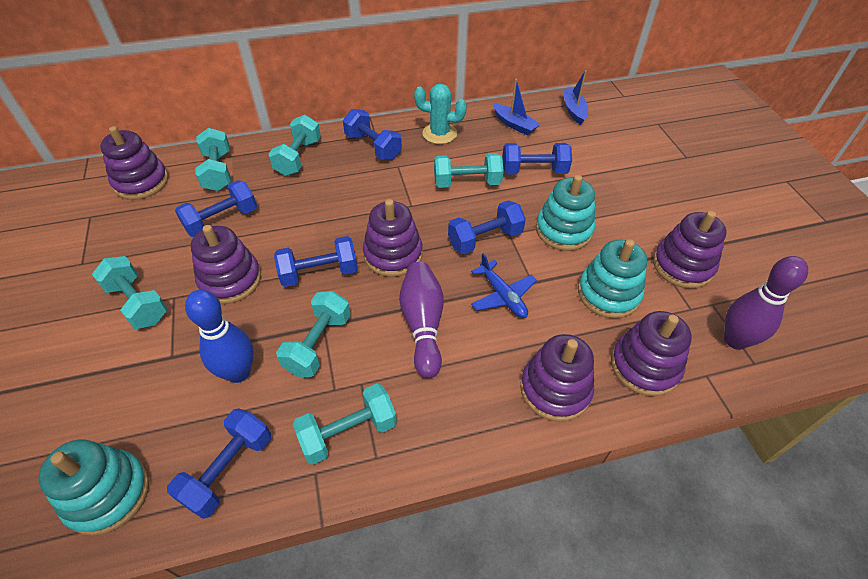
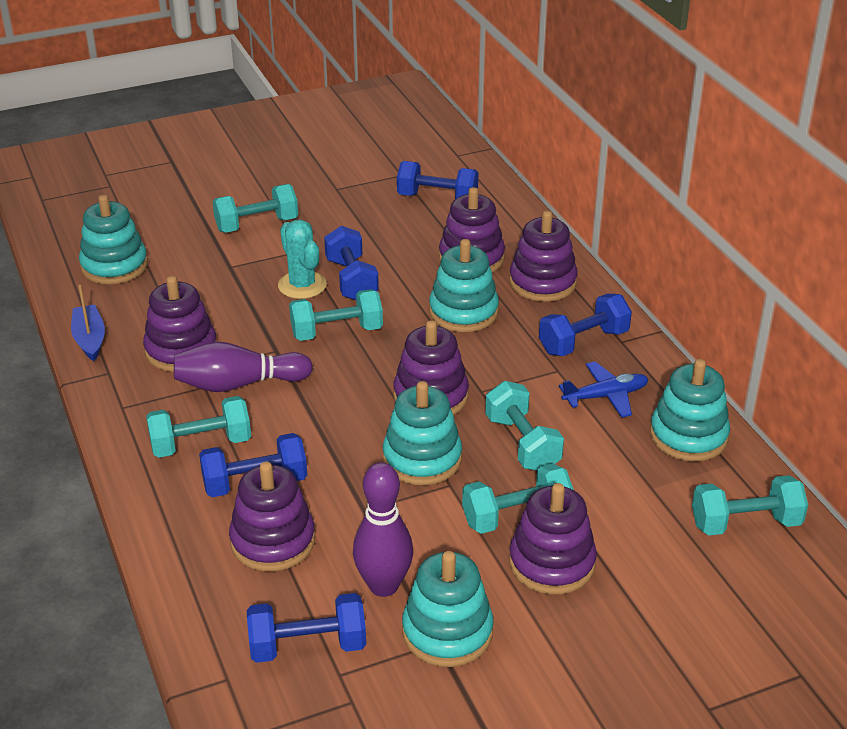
blue boat: 2 -> 1
blue bowling pin: 1 -> 0
blue dumbbell: 6 -> 5
turquoise stacking toy: 3 -> 5

